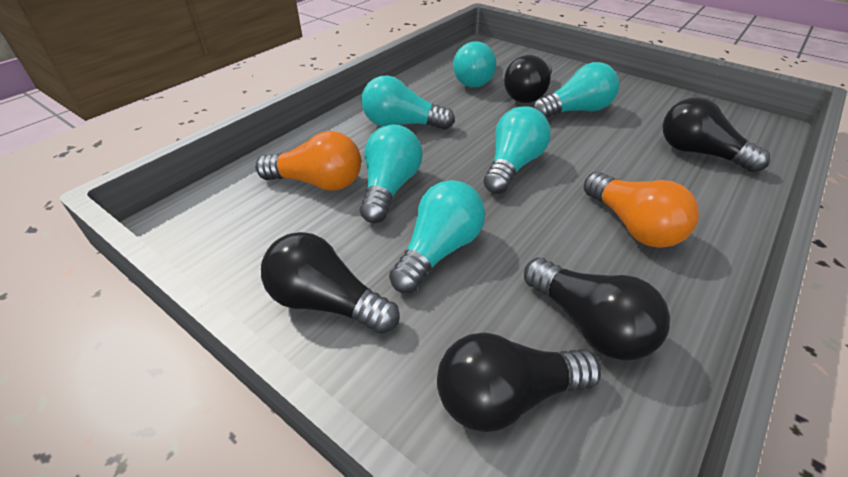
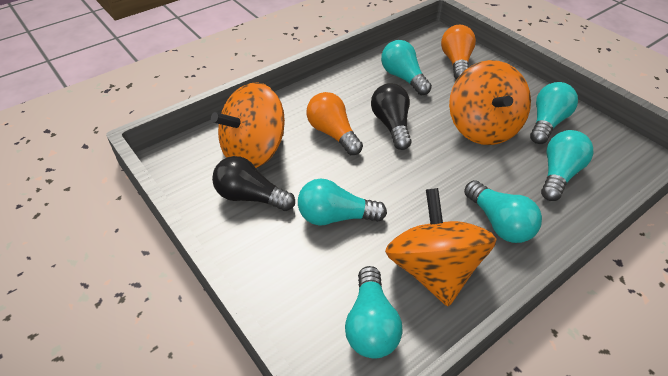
black light bulb: 5 -> 2
orange spinning top: 0 -> 3

